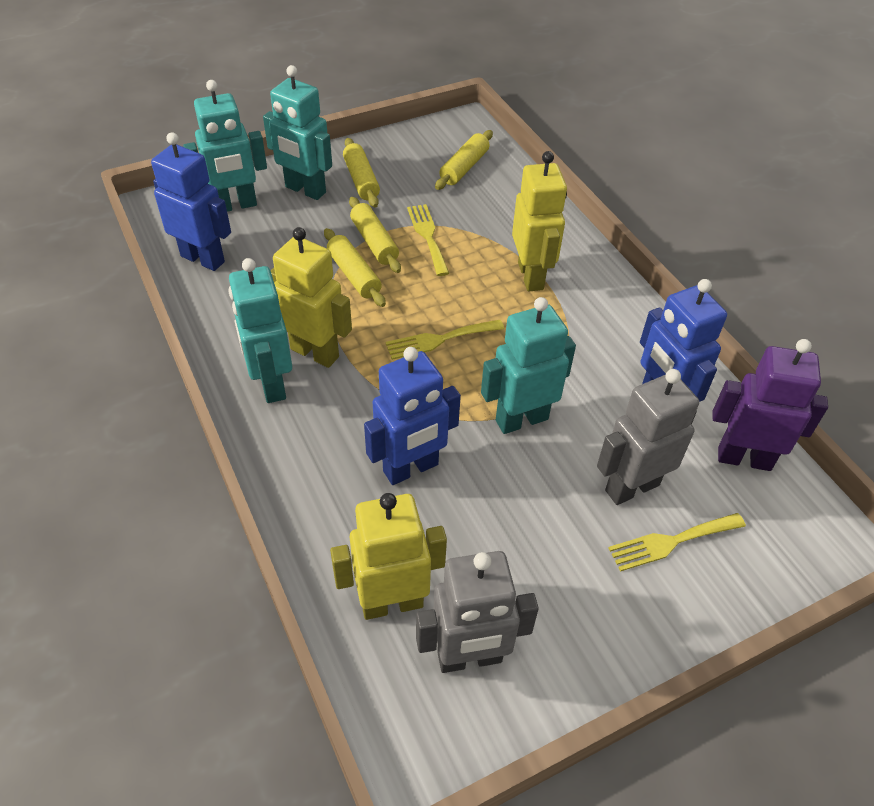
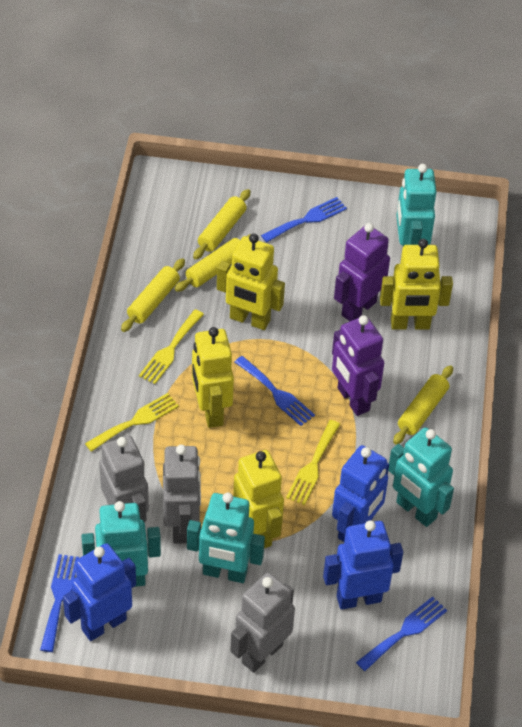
blue fork: 0 -> 4
grey robot: 2 -> 3
purple robot: 1 -> 2
yellow robot: 3 -> 4

